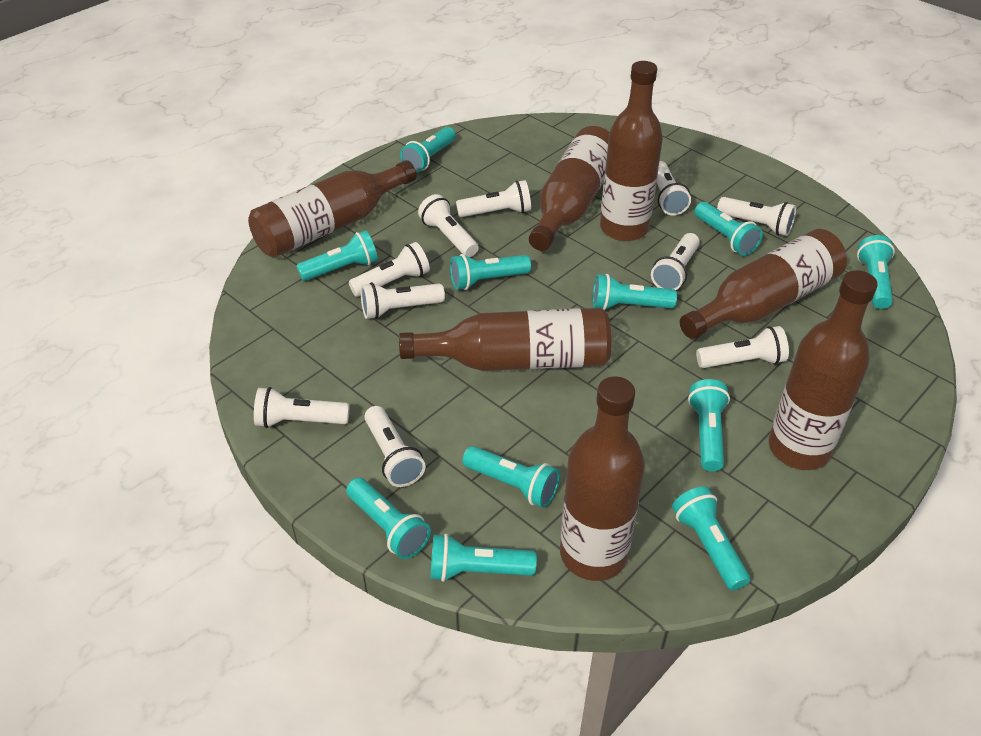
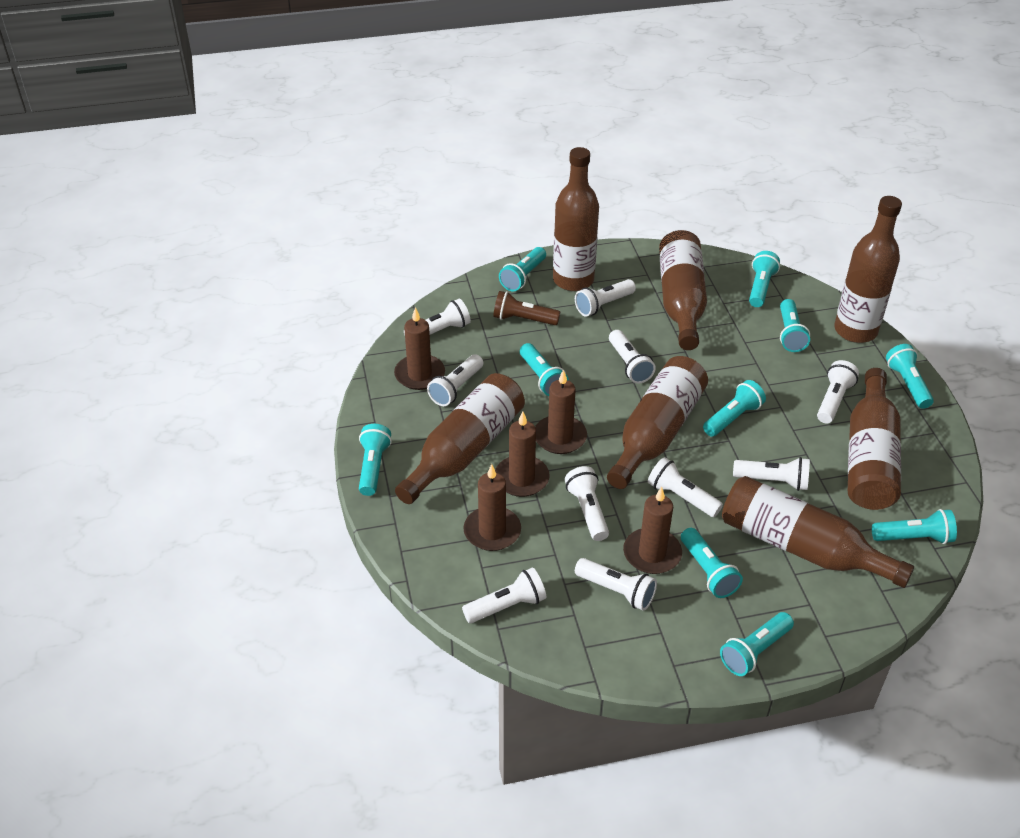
brown candle: 0 -> 5
brown flashlight: 0 -> 1
turquoise flashlight: 11 -> 10

